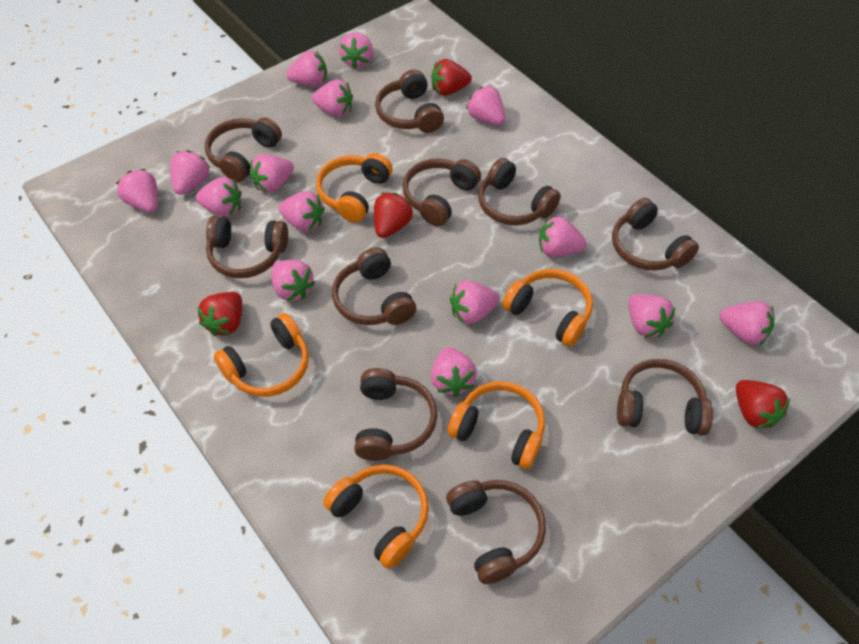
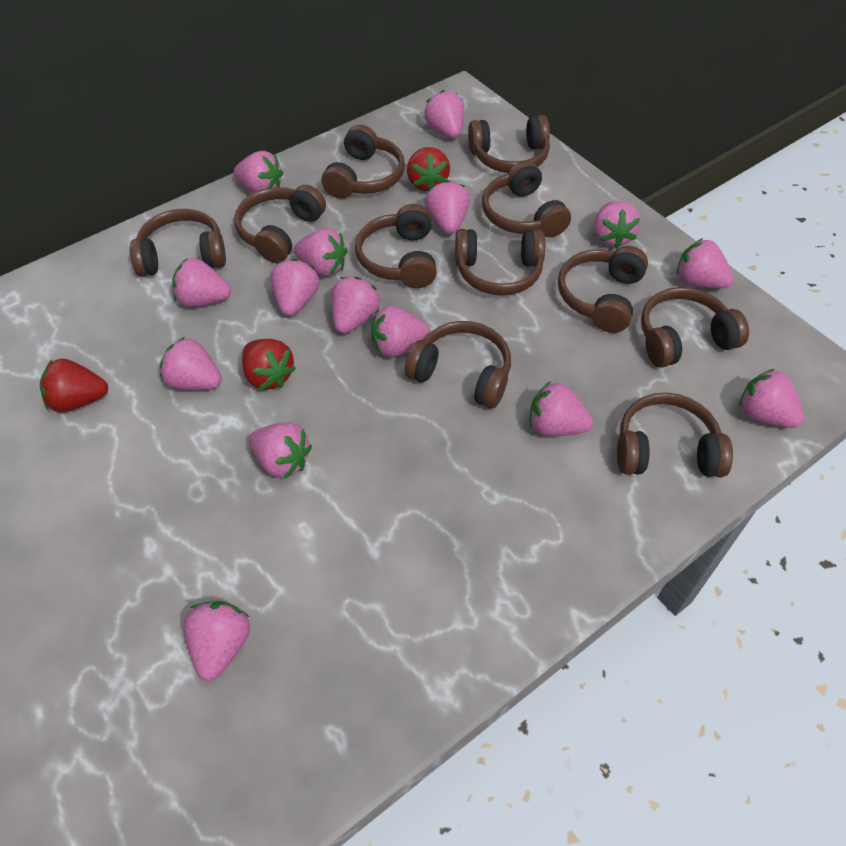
brown headphones: 10 -> 11
orange headphones: 5 -> 0
red strawberry: 4 -> 3

